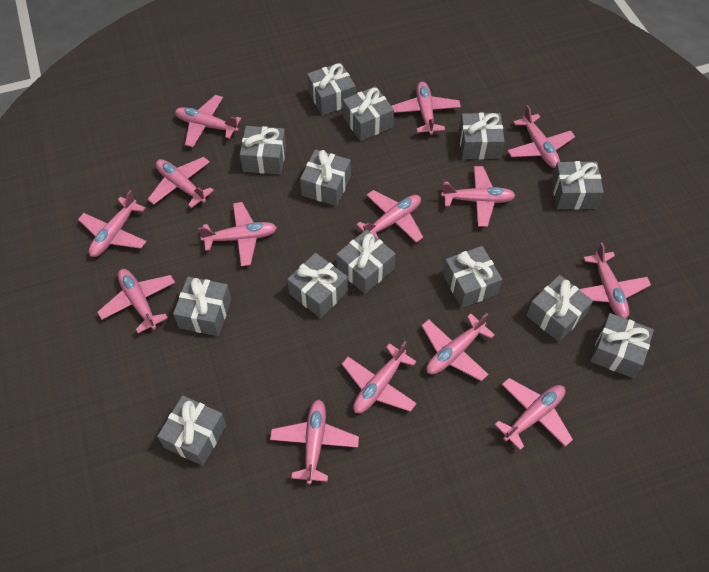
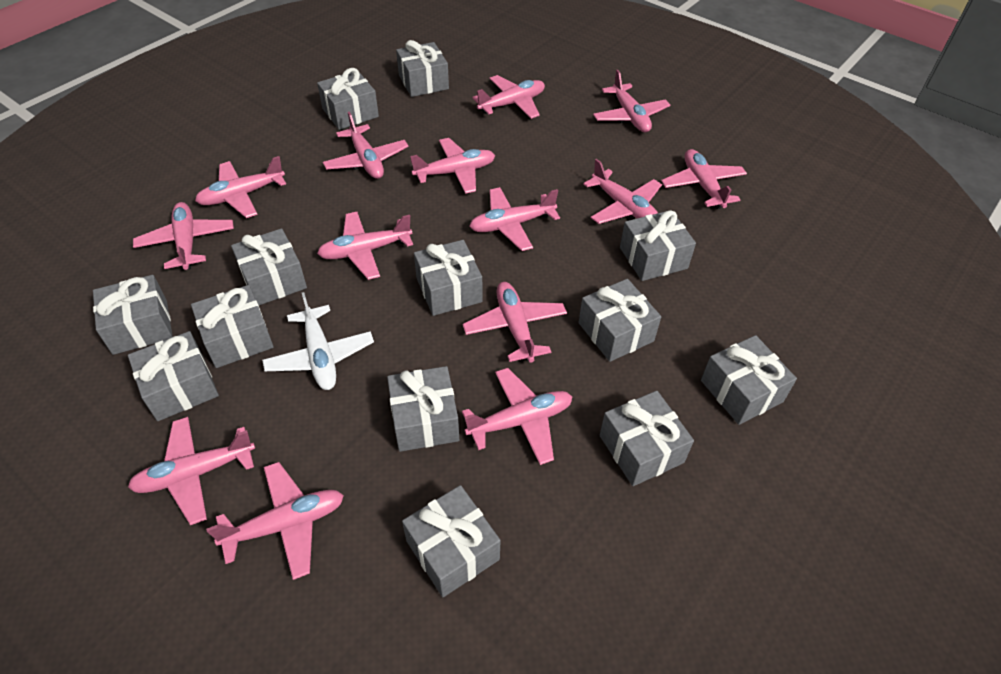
white plane: 0 -> 1

